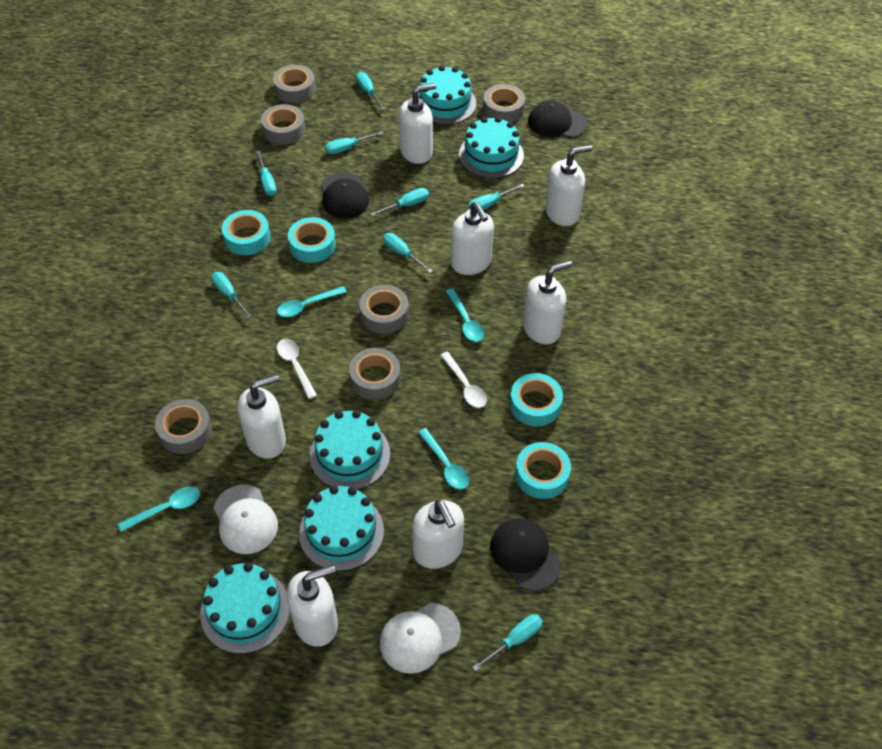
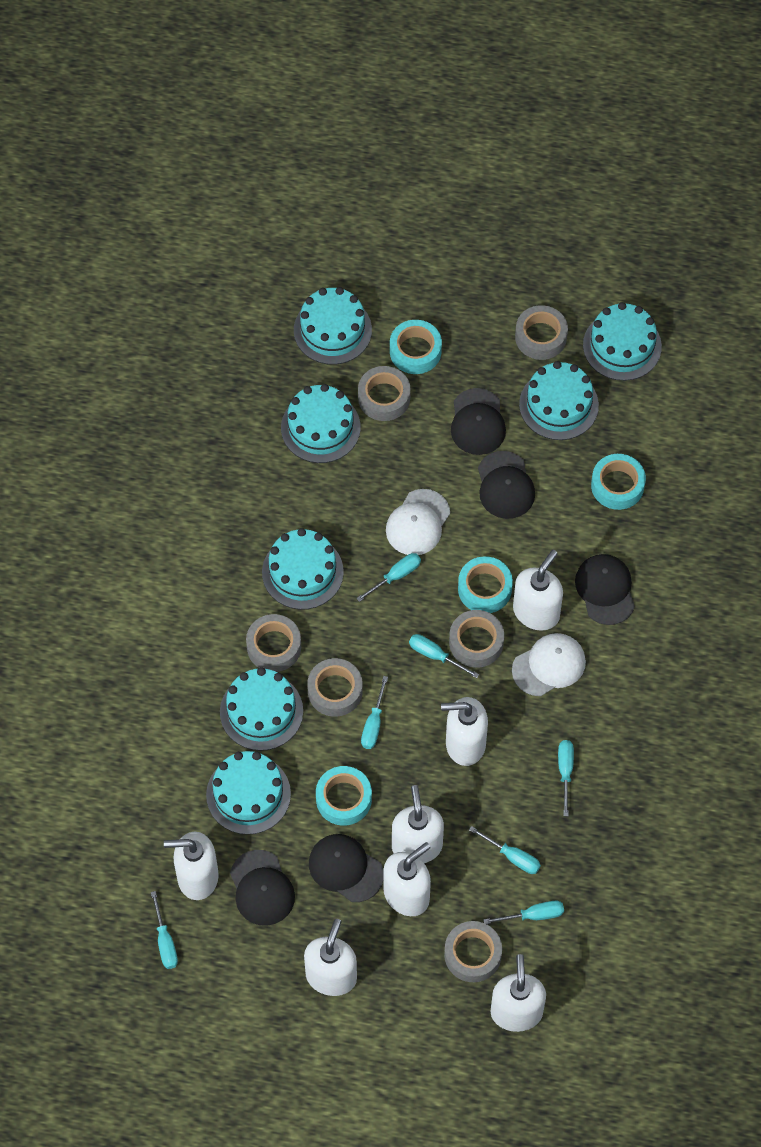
black cap: 3 -> 5
turquoise cake: 5 -> 7
turquoise screwdriver: 8 -> 7
turquoise spoon: 4 -> 0
white spoon: 2 -> 0

